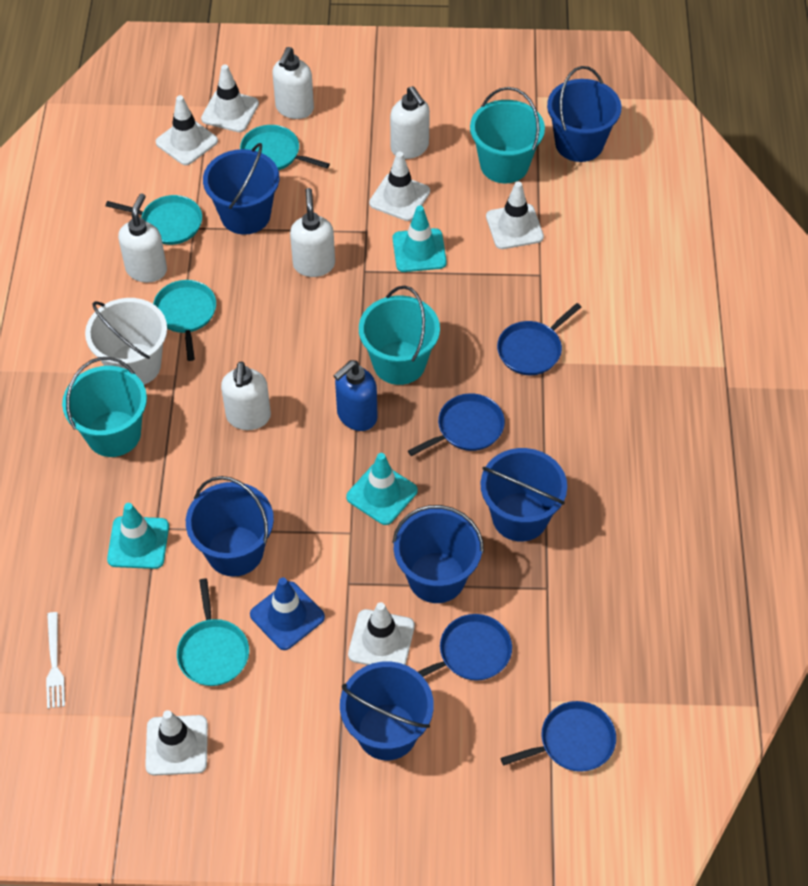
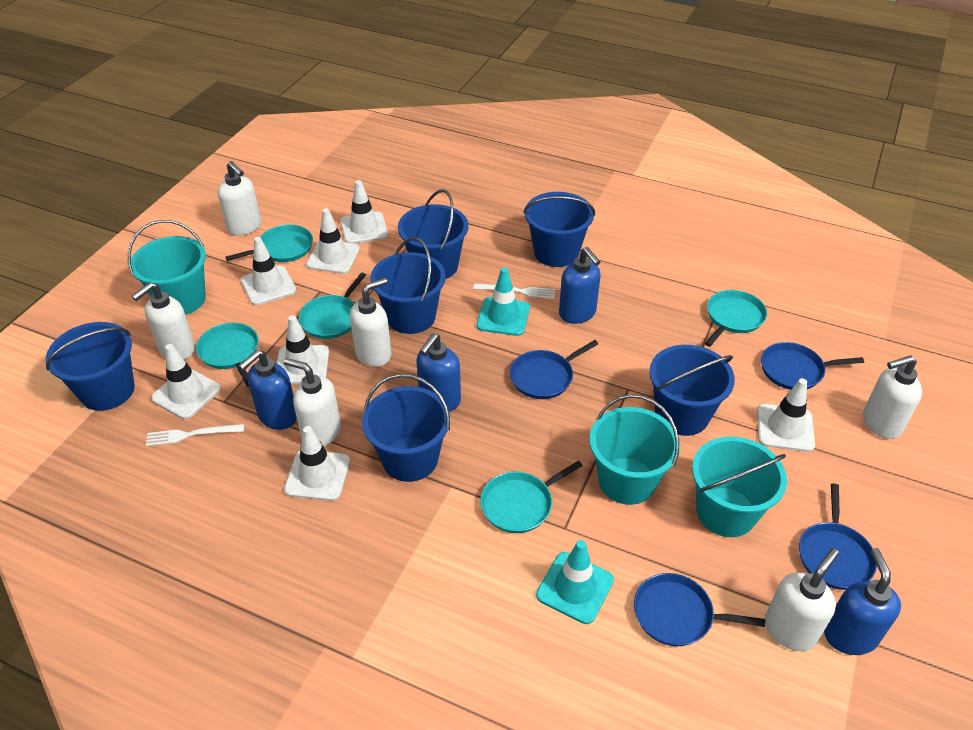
blue soap dispenser: 1 -> 4
blue traffic cone: 1 -> 0
turquoise pan: 4 -> 5
turquoise traffic cone: 3 -> 2
white bucket: 1 -> 0
white fork: 1 -> 2
white soap dispenser: 5 -> 6
white traffic cone: 6 -> 7

